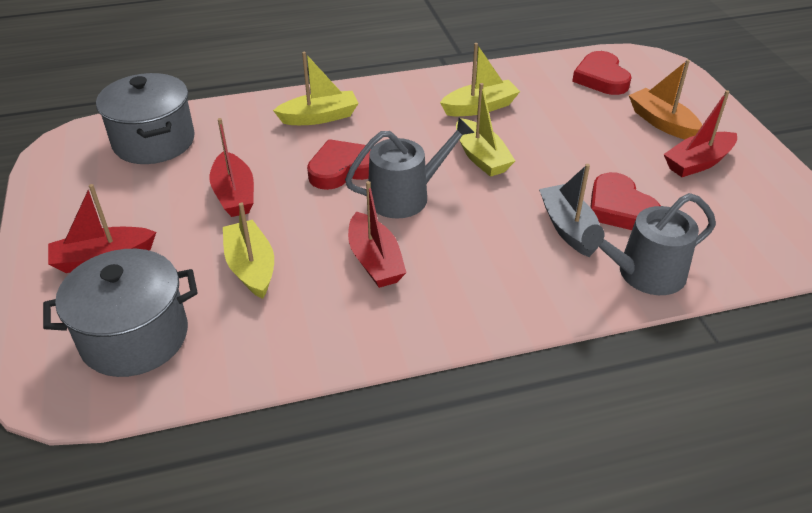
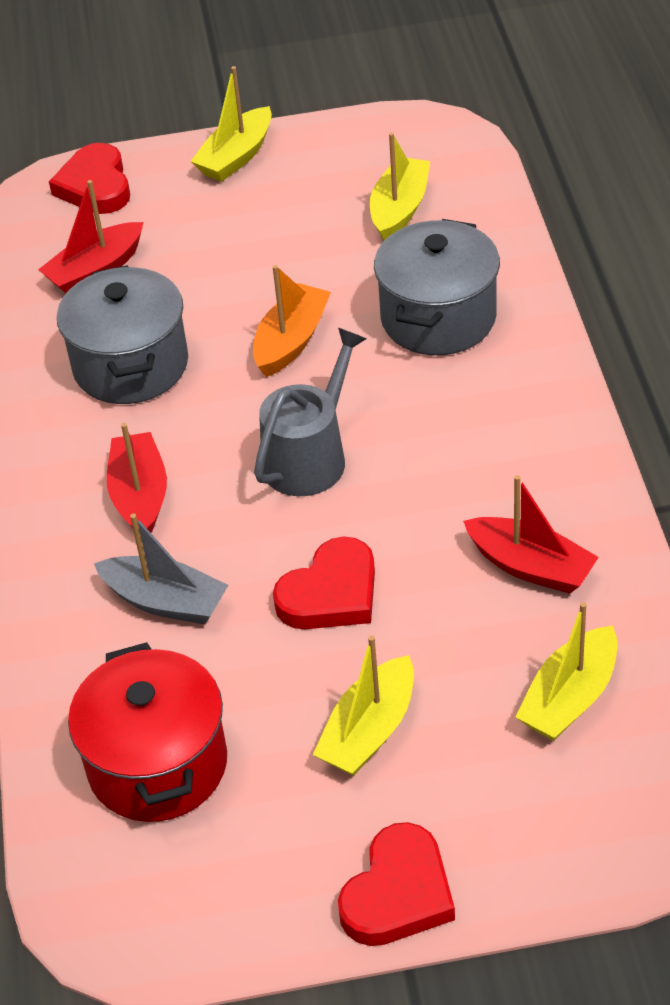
grey watering can: 2 -> 1
red boat: 4 -> 3
red pot: 0 -> 1

